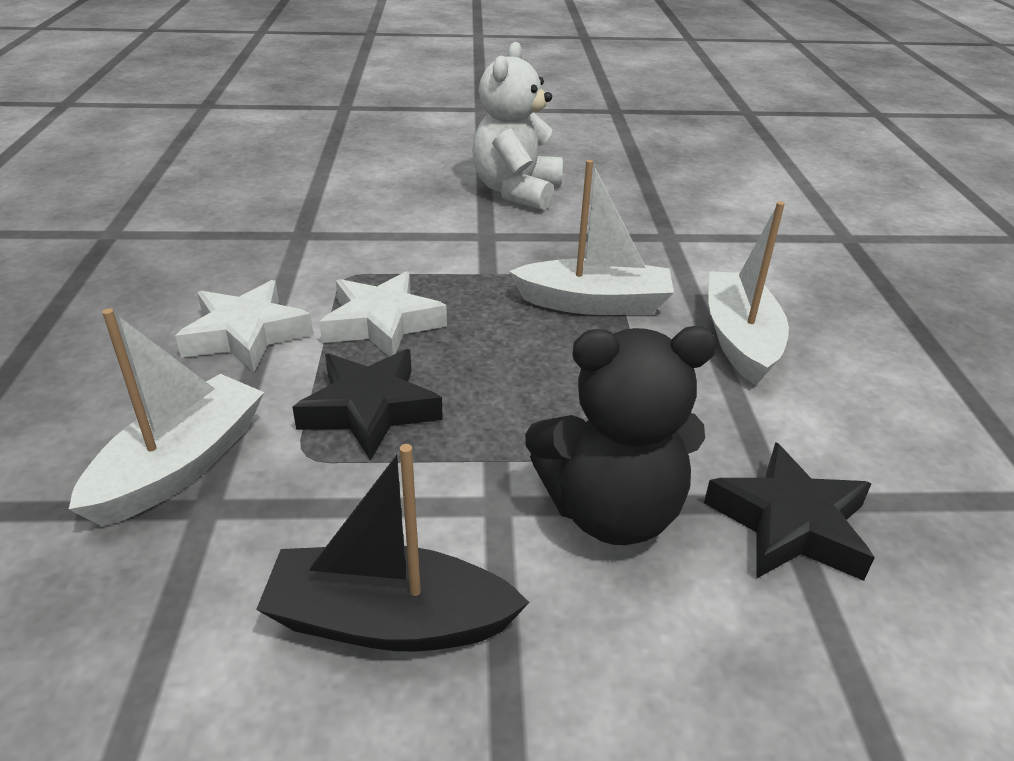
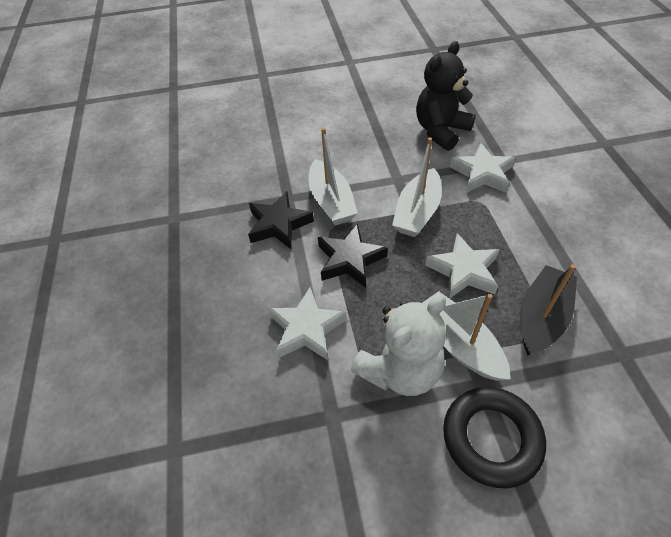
black ring: 0 -> 1
white star: 2 -> 3

